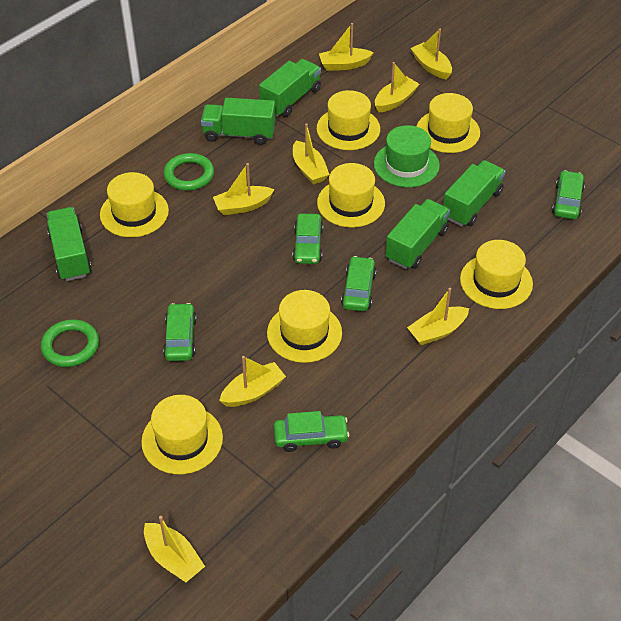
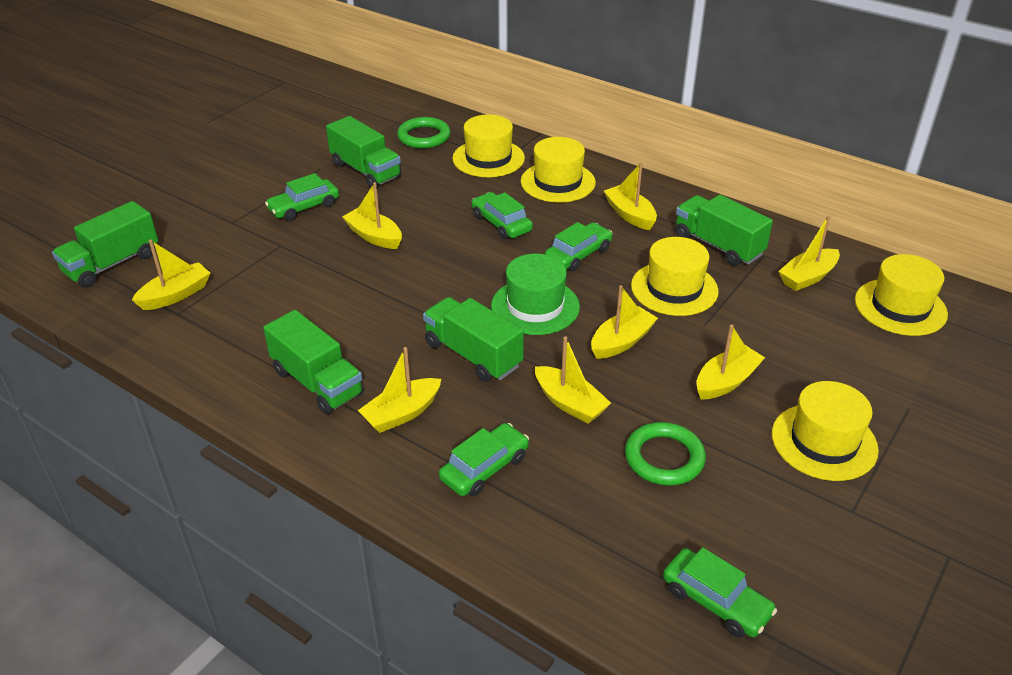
yellow hat: 7 -> 5

